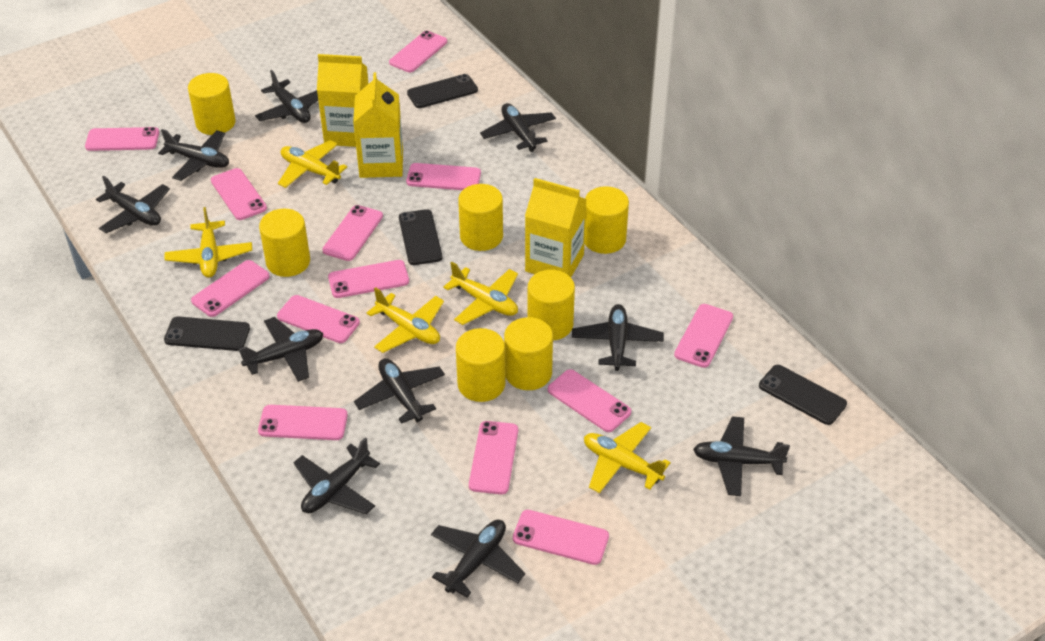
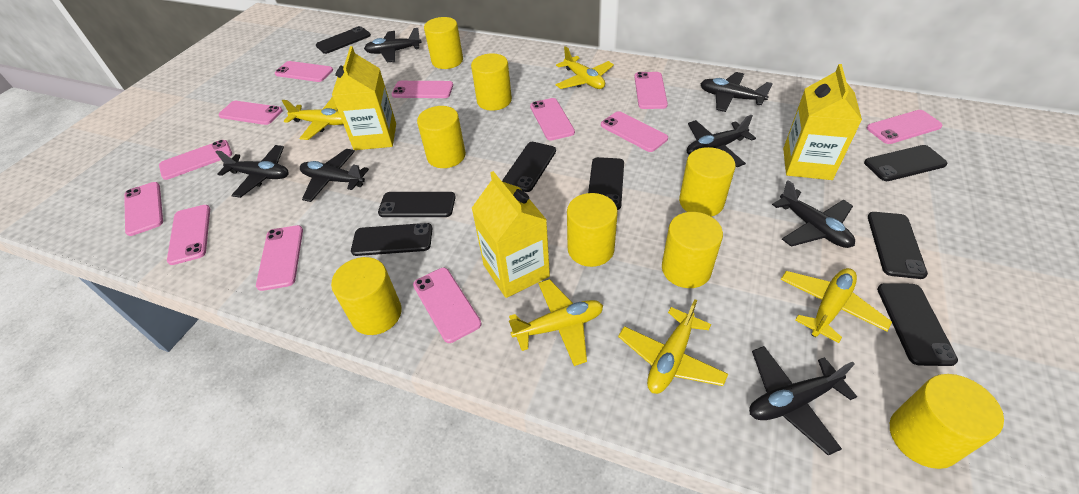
black phone: 4 -> 8
black plane: 10 -> 7
pink phone: 13 -> 12
yellow cylinder: 7 -> 8

